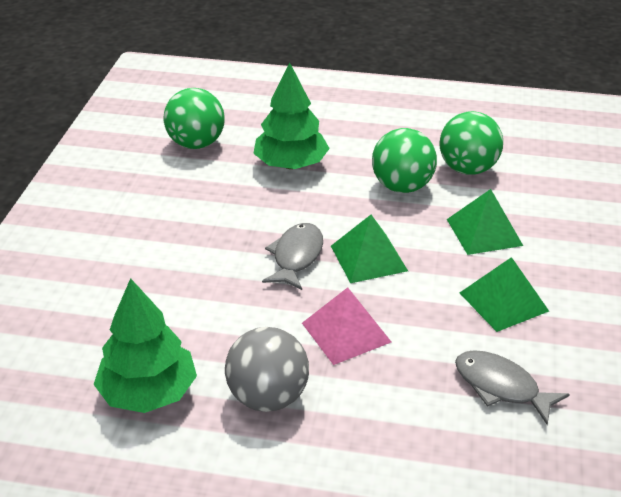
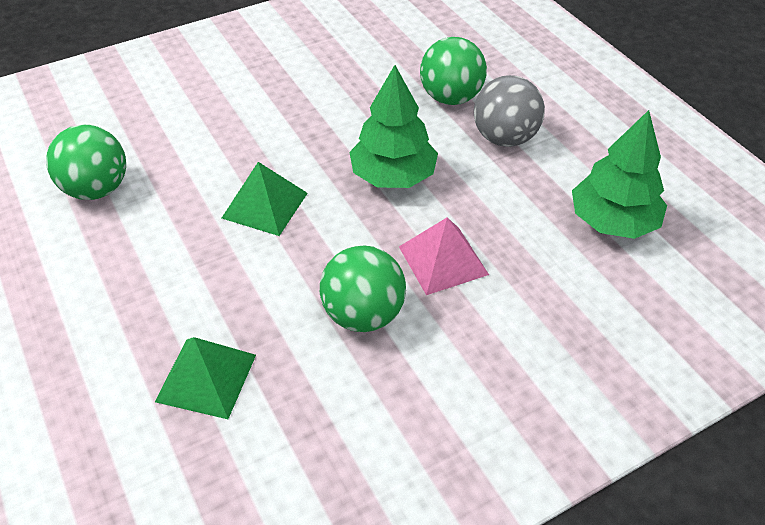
green pyramid: 3 -> 2
grey fish: 2 -> 0

